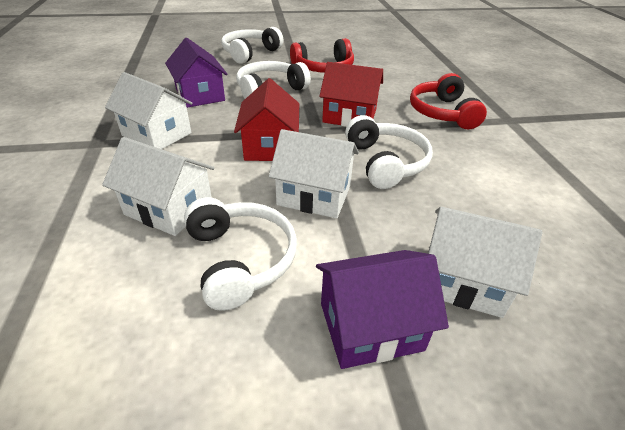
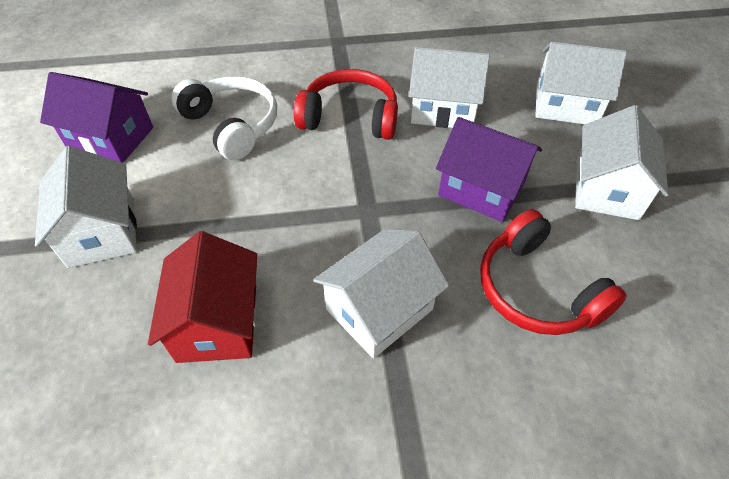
red house: 2 -> 1
white headphones: 4 -> 1
white house: 4 -> 5

